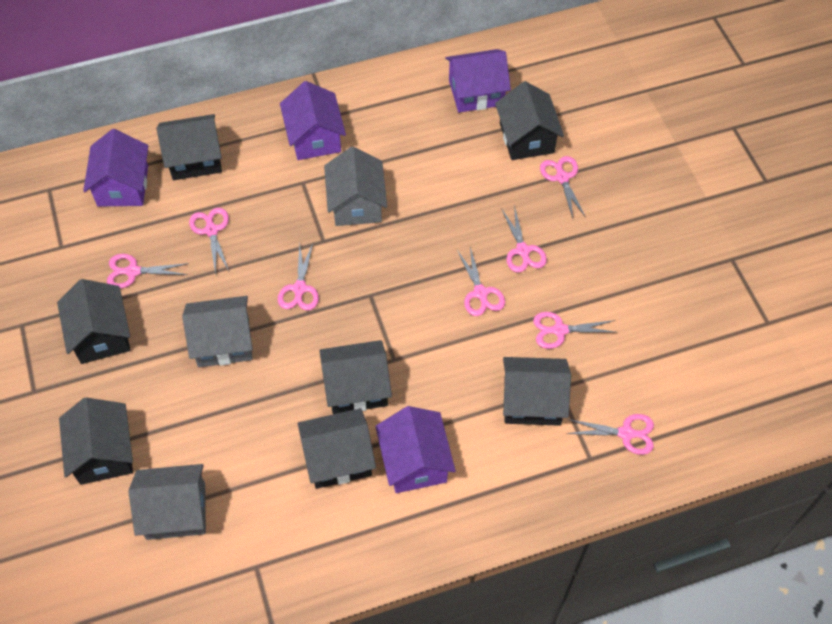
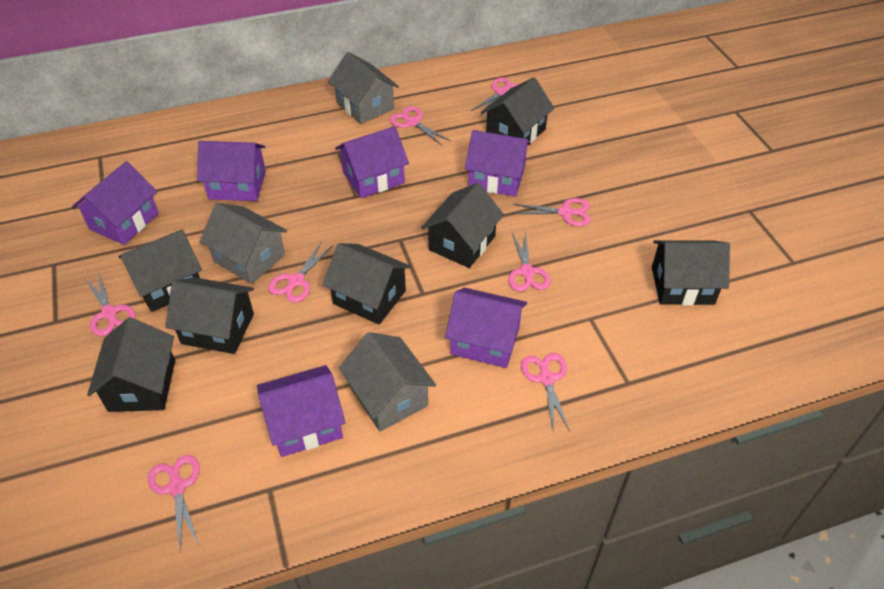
purple house: 4 -> 6

